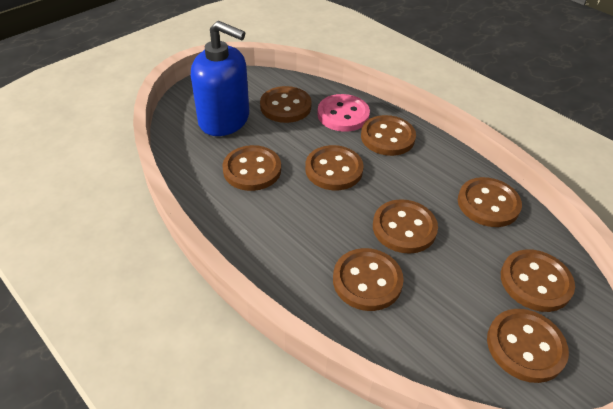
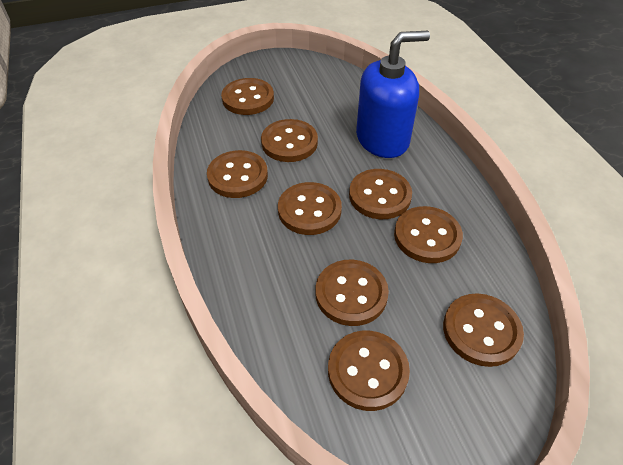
pink button: 1 -> 0

